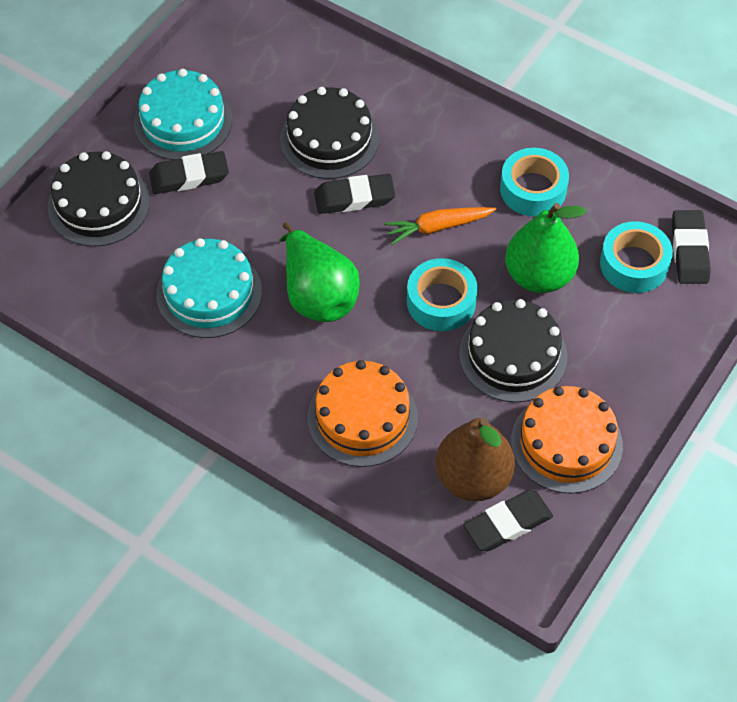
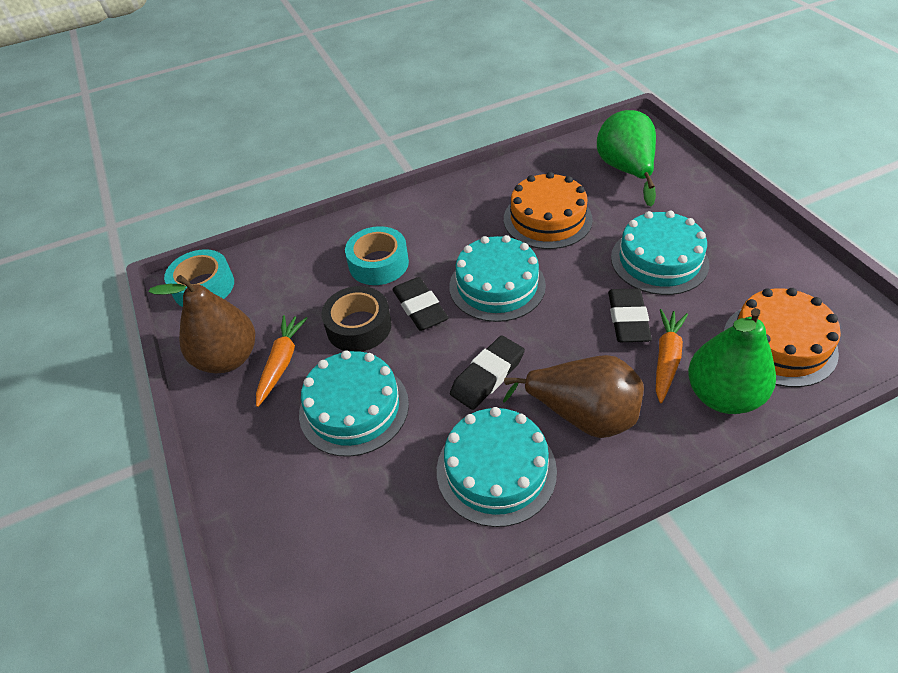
black cake: 3 -> 0
black eraser: 4 -> 3
black tape: 0 -> 1
brown pear: 1 -> 2
orange carrot: 1 -> 2
turquoise cake: 2 -> 4
turquoise tape: 3 -> 2

